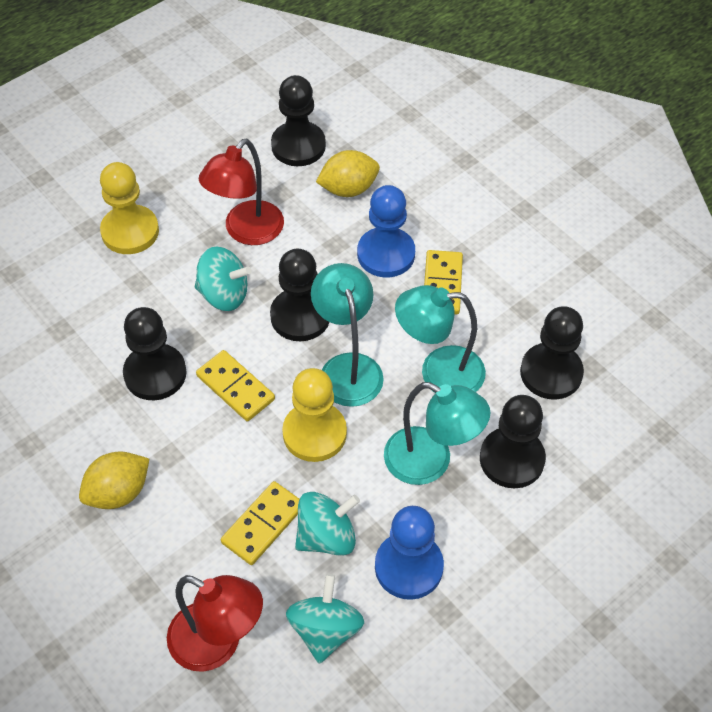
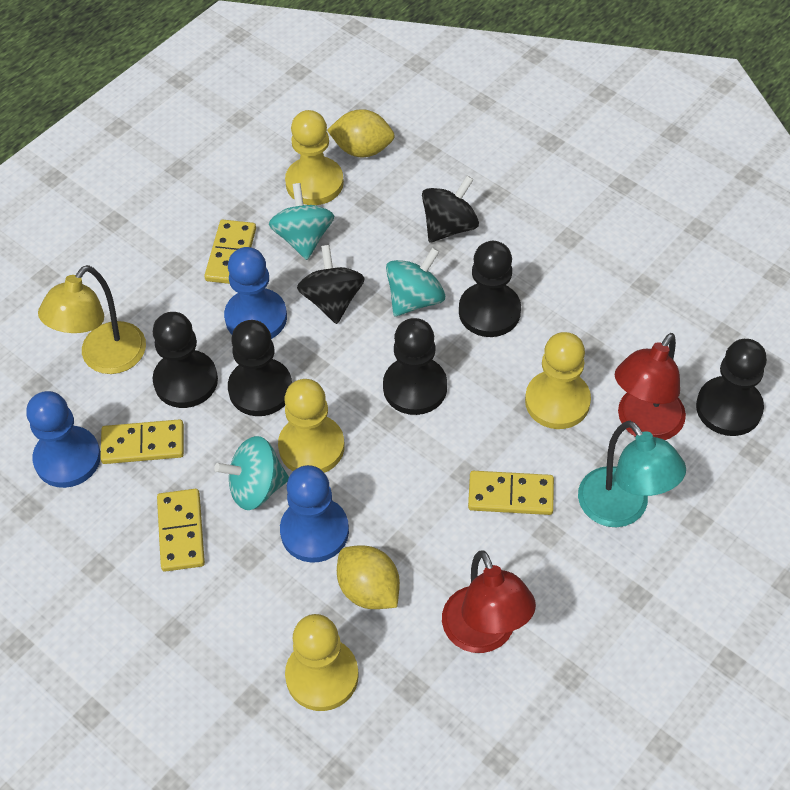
black spinning top: 0 -> 2
blue pawn: 2 -> 3
turquoise lamp: 3 -> 1
yellow domino: 3 -> 4
yellow lamp: 0 -> 1
yellow pawn: 2 -> 4

